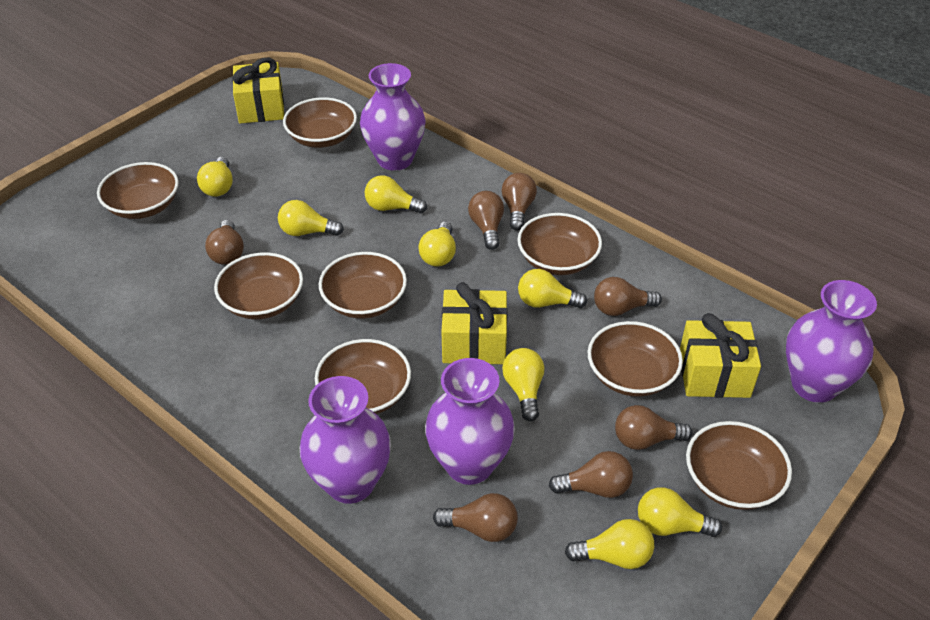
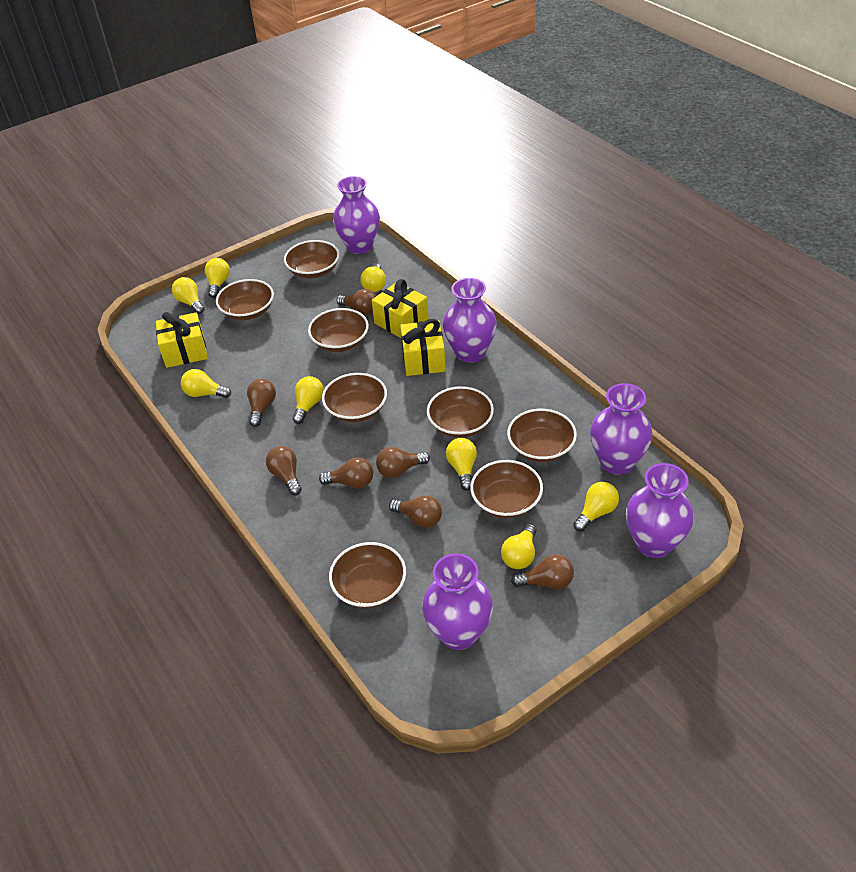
purple vase: 4 -> 5

